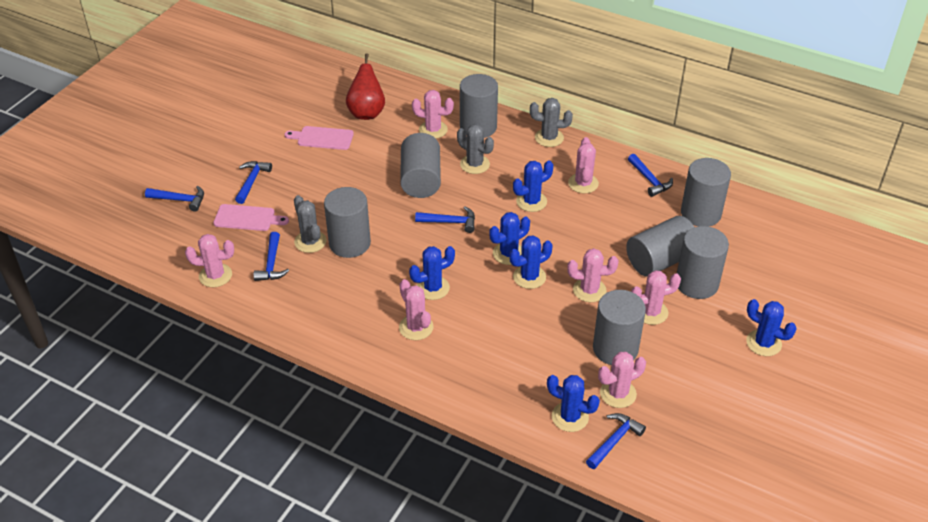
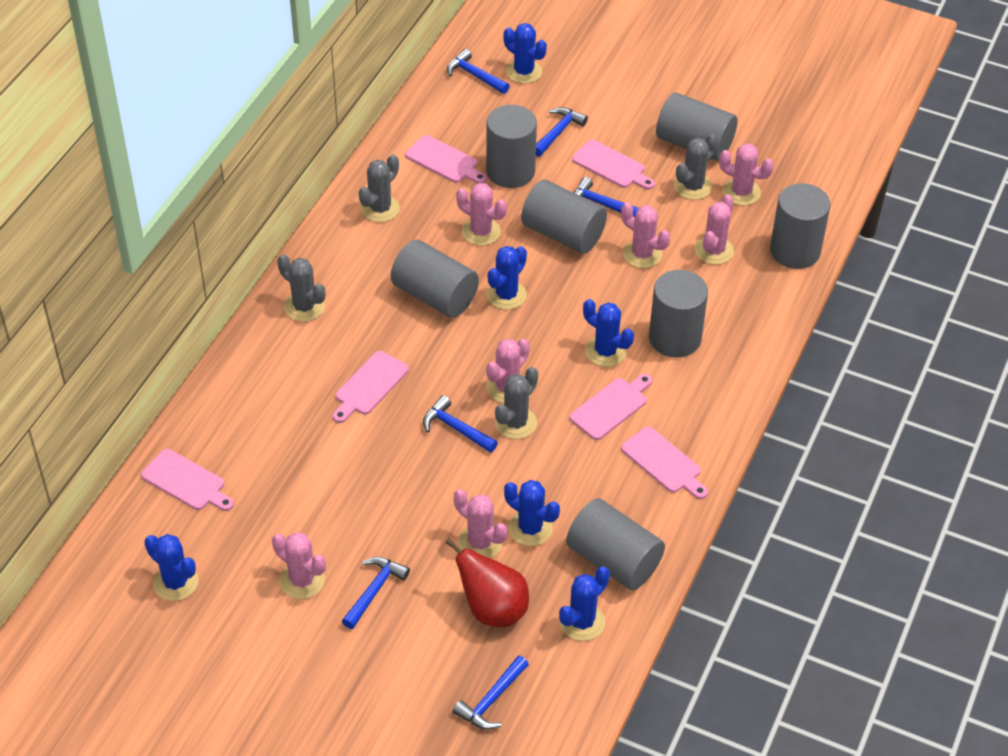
grey cactus: 3 -> 4
pink cutting board: 2 -> 6

